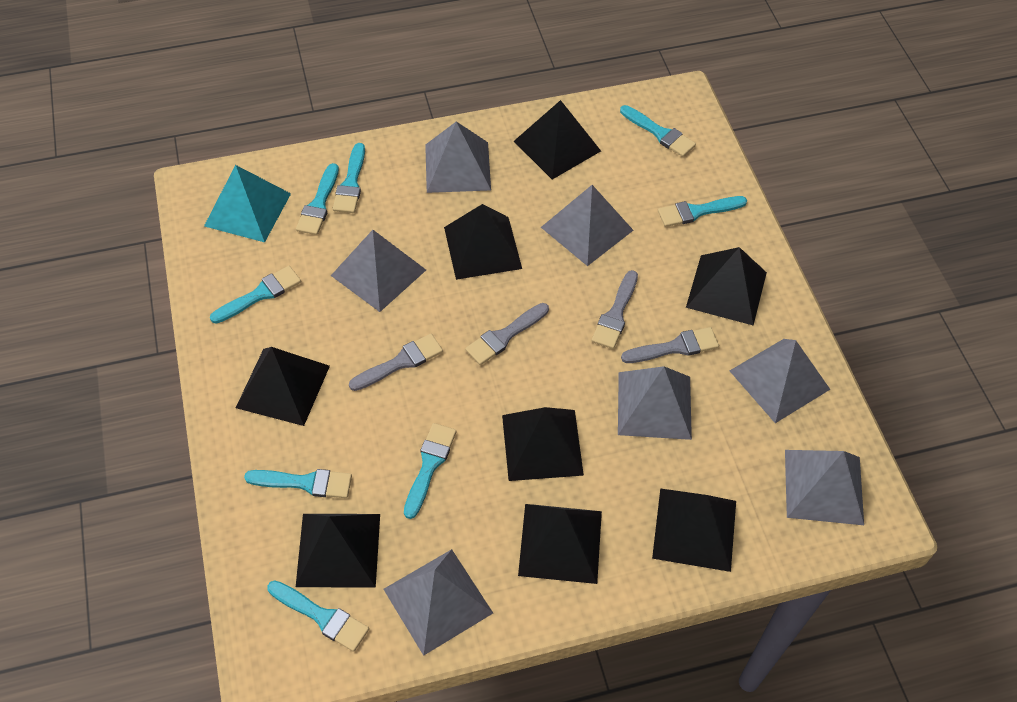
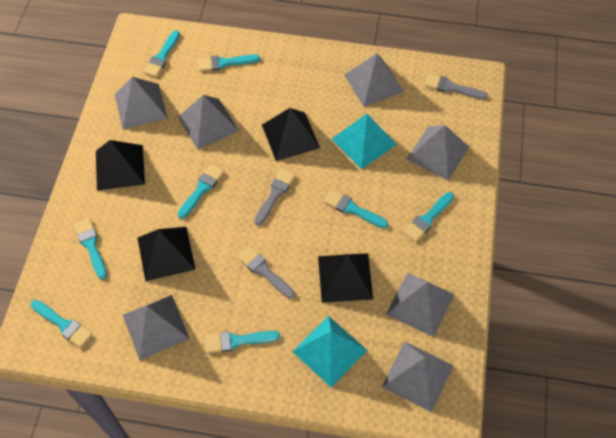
black pyramid: 8 -> 4
grey brush: 4 -> 3
turquoise pyramid: 1 -> 2

